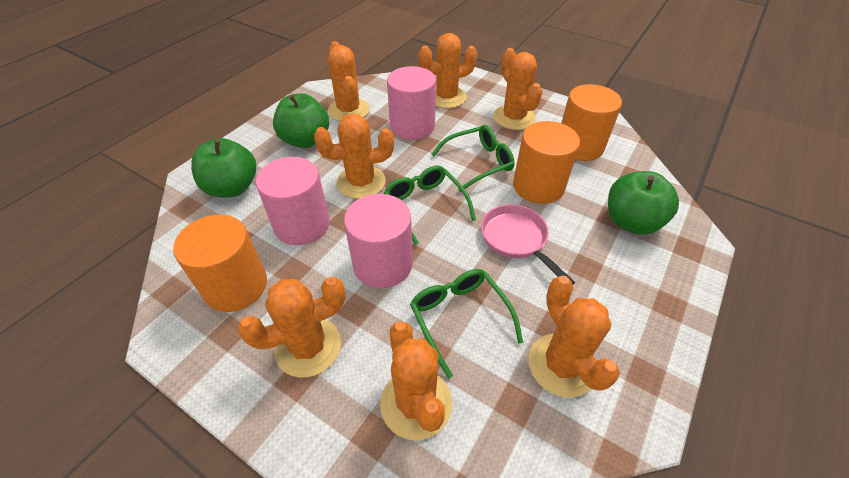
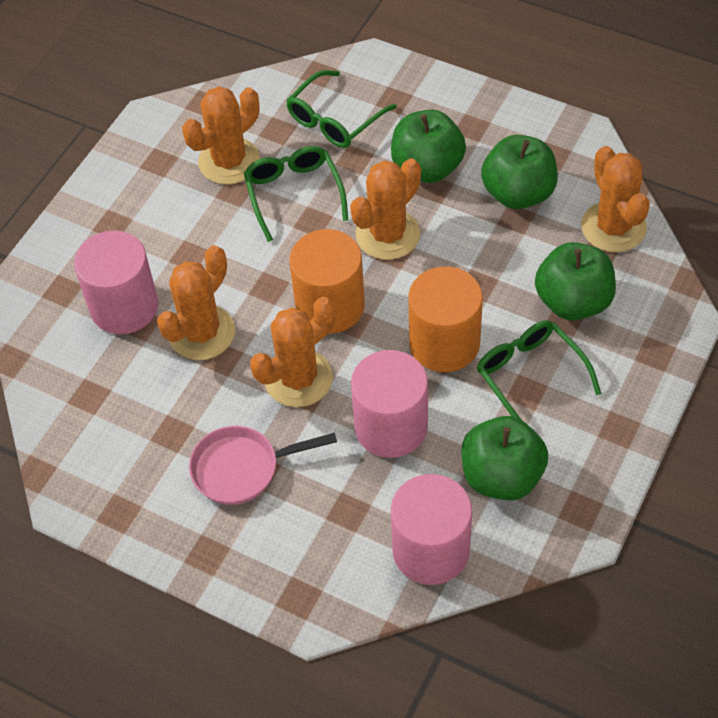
green apple: 3 -> 4
orange cactus: 7 -> 5
orange cylinder: 3 -> 2

